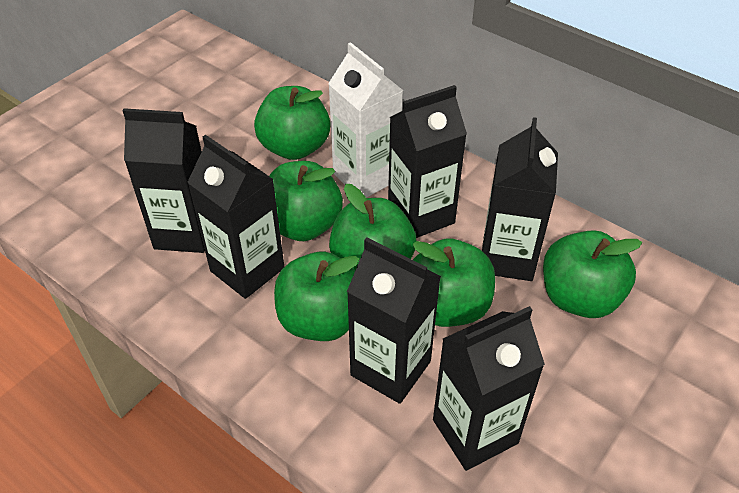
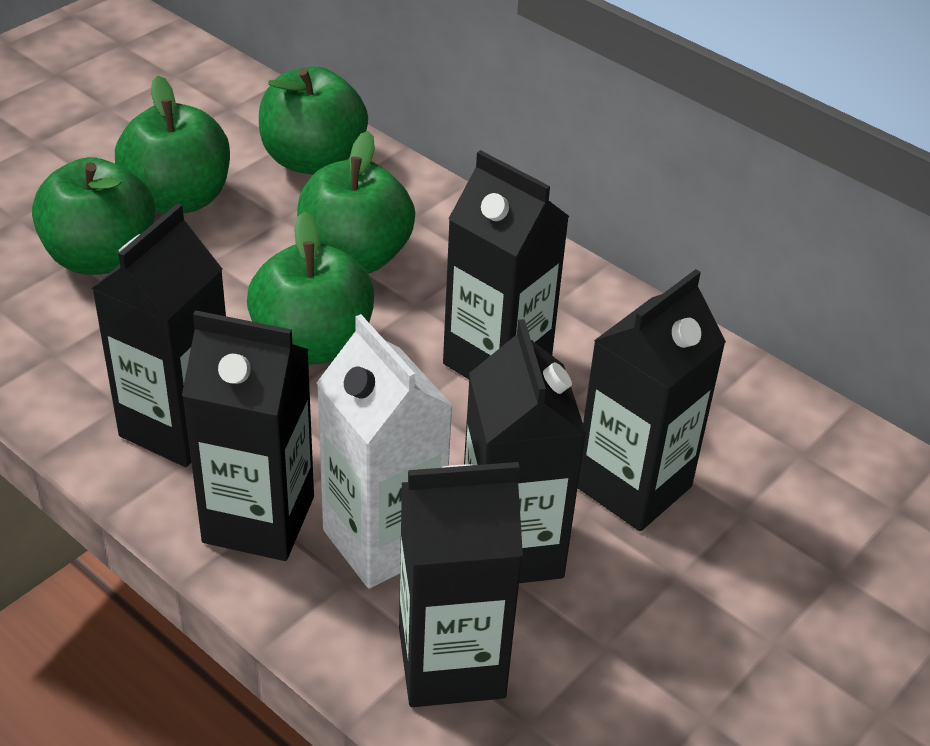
green apple: 6 -> 5

